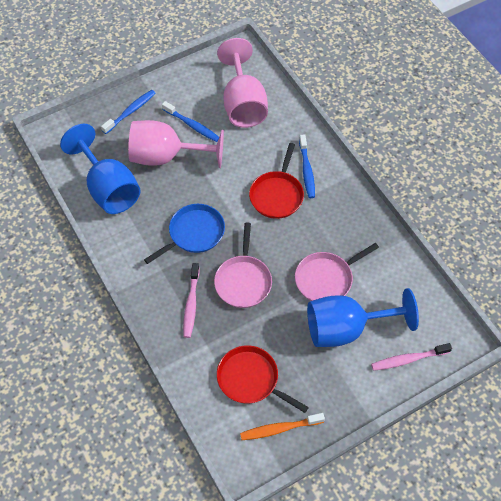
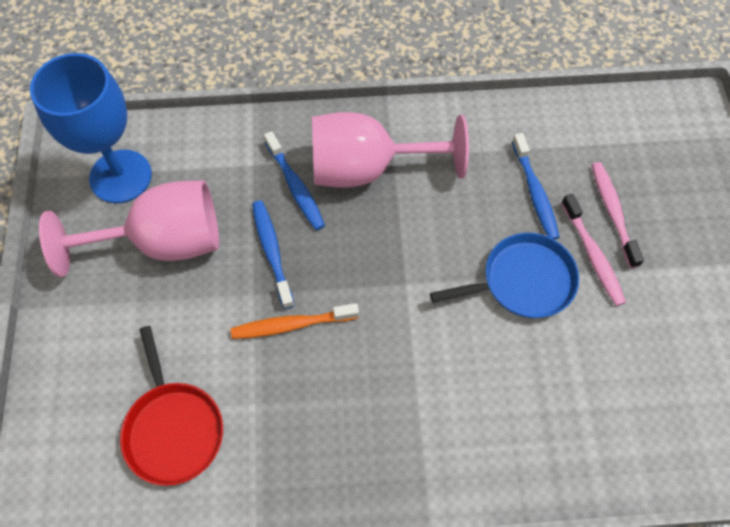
blue goblet: 2 -> 1
pink pan: 2 -> 0
red pan: 2 -> 1

